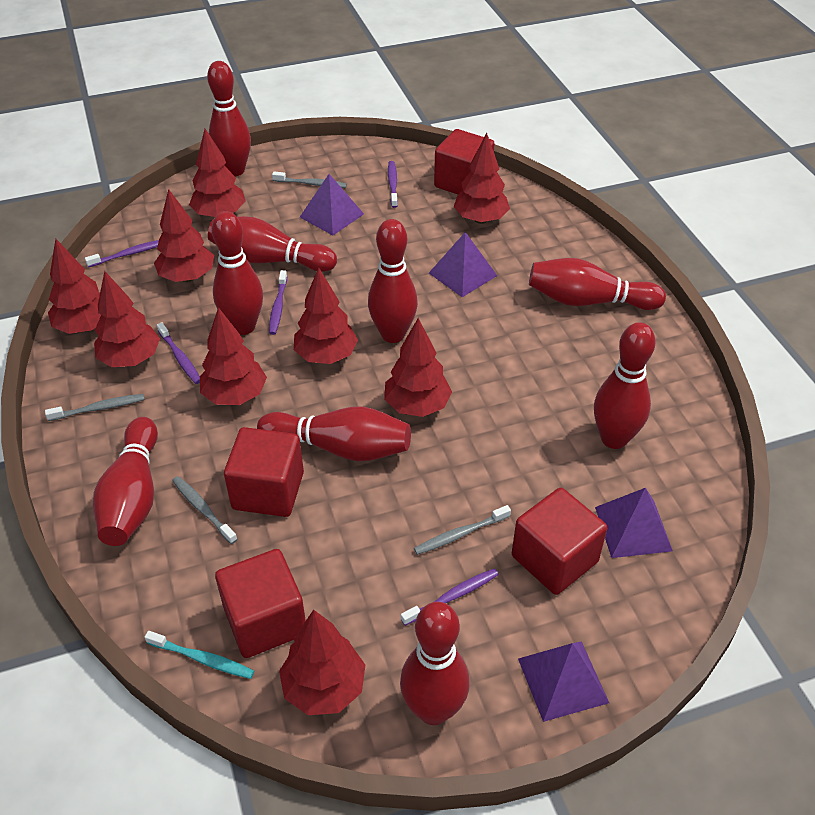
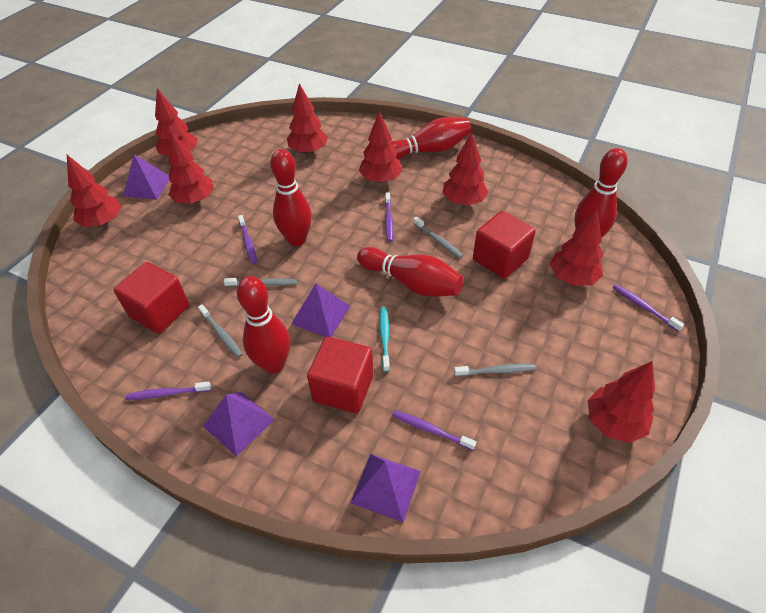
red bowling pin: 9 -> 5
red cube: 4 -> 3
red tree: 9 -> 8

